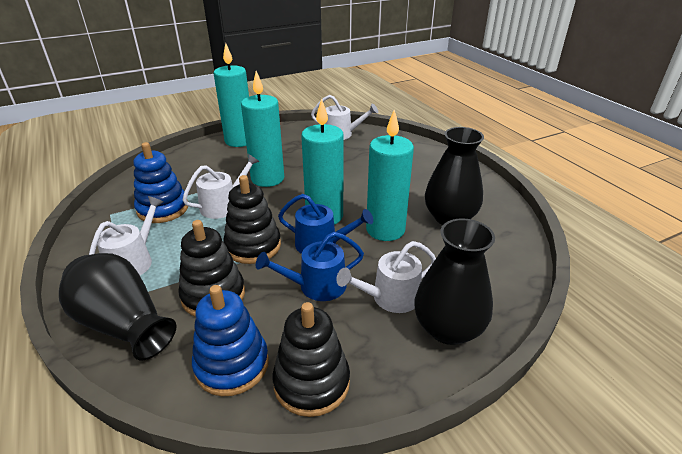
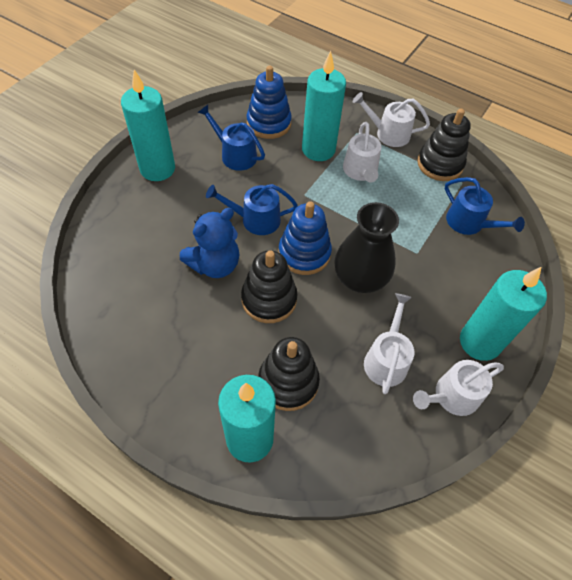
black vase: 3 -> 1
blue teddy bear: 0 -> 1
blue watering can: 2 -> 3

